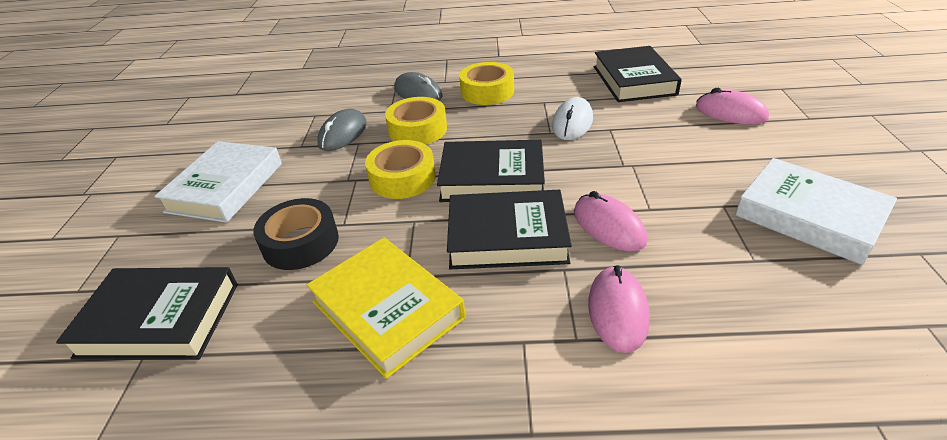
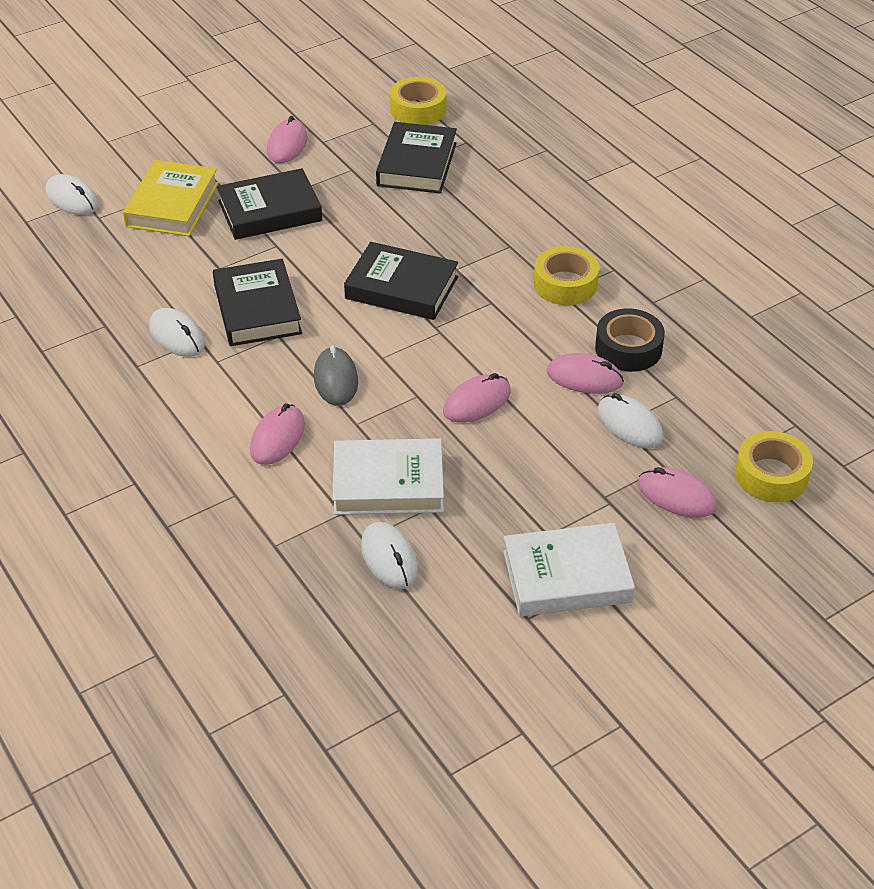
grey mouse: 2 -> 1
pink mouse: 3 -> 5
white mouse: 1 -> 4

